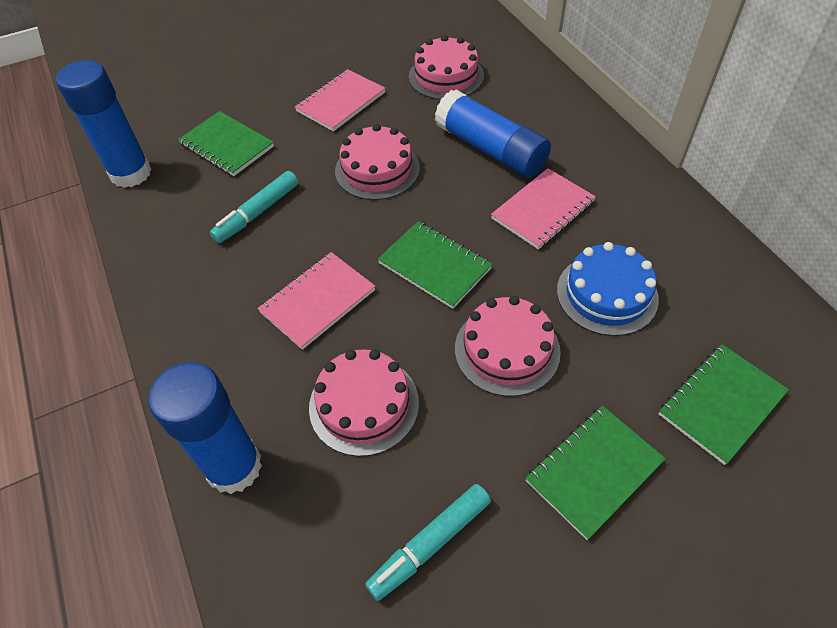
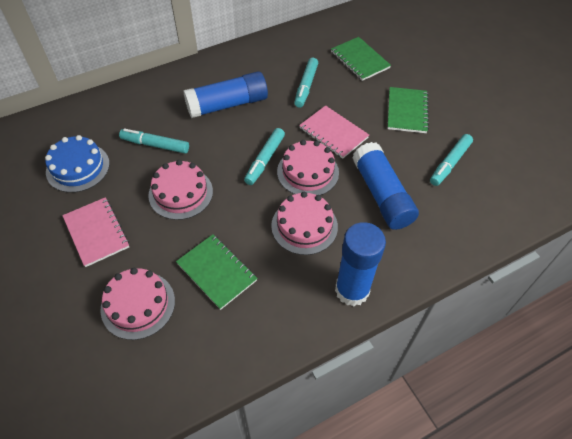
green notebook: 4 -> 3
pink notebook: 3 -> 2
turquoise marker: 2 -> 4

